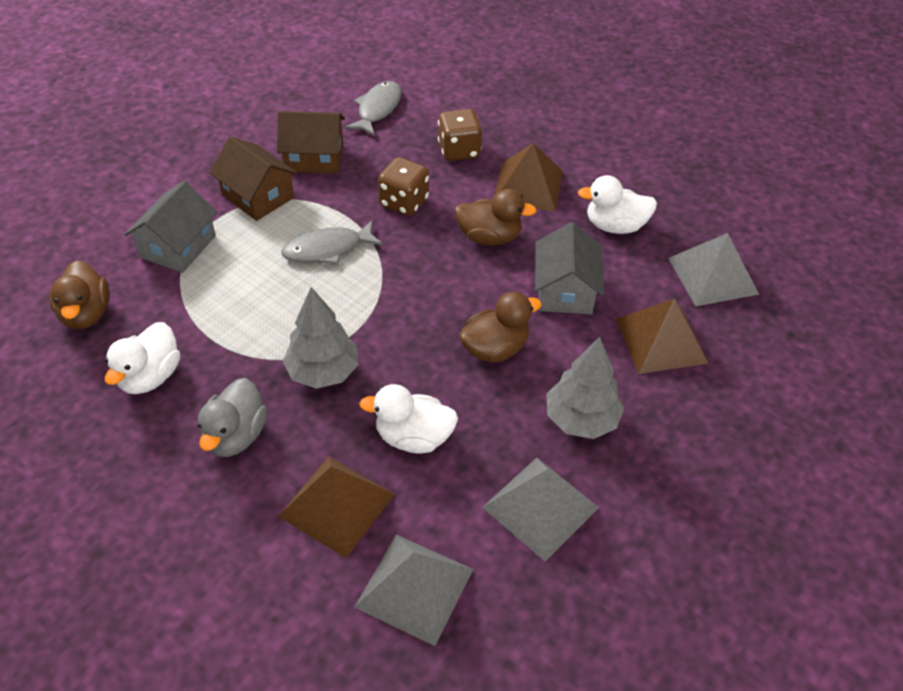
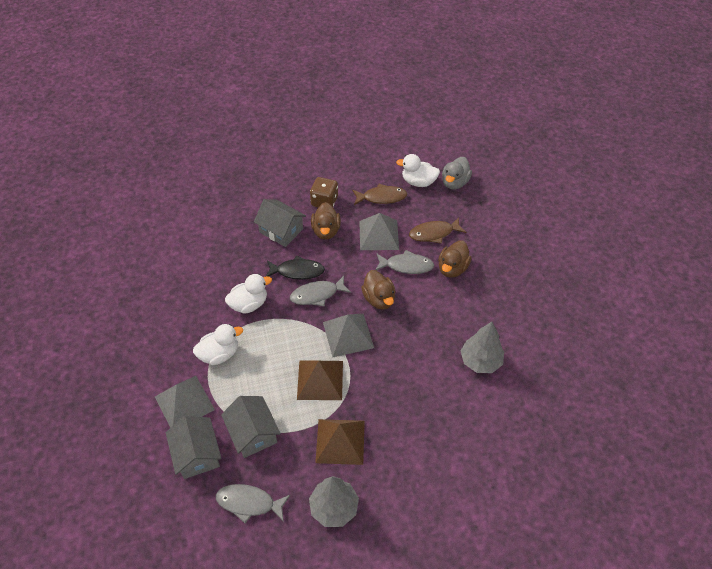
black fish: 0 -> 1
brown dice: 2 -> 1
brown fish: 0 -> 2
brown house: 2 -> 0
brown pyramid: 3 -> 2
grey fish: 2 -> 3
grey house: 2 -> 3

